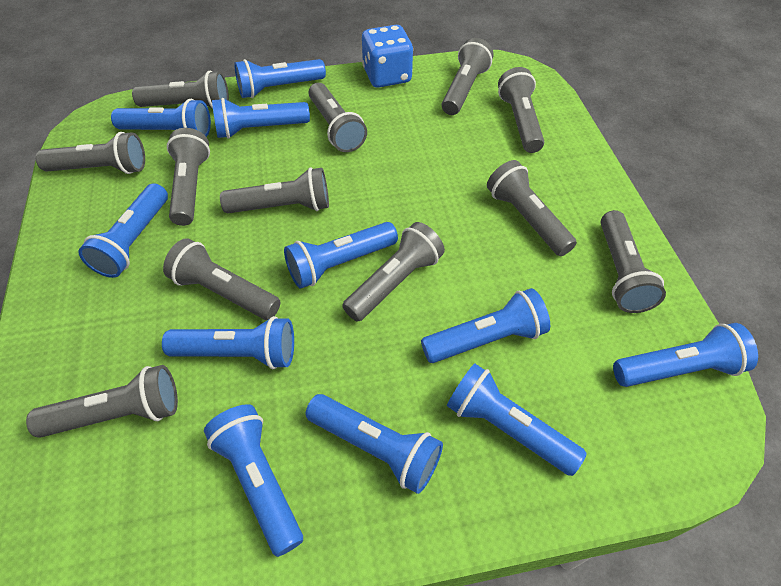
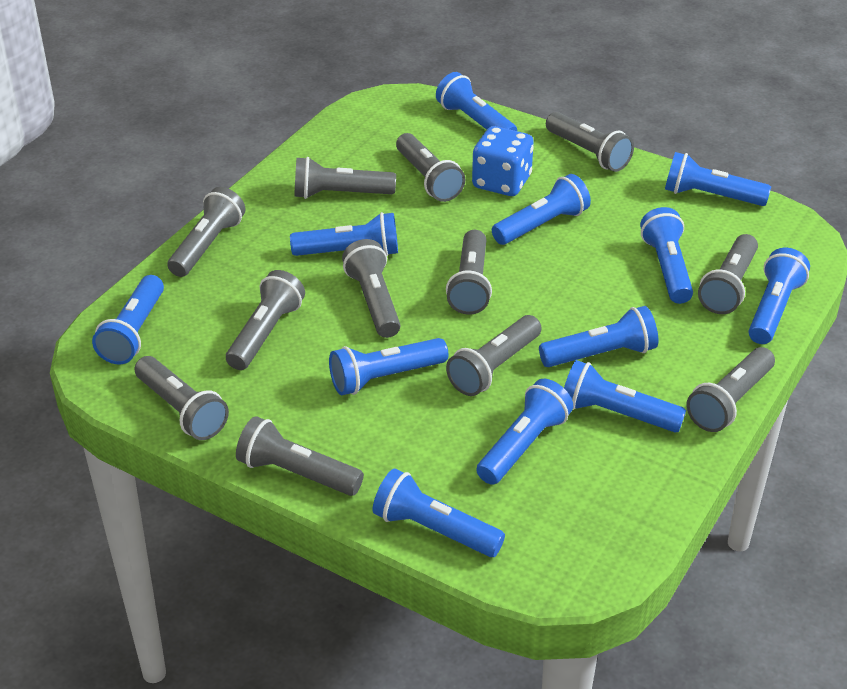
blue flashlight: 11 -> 12

